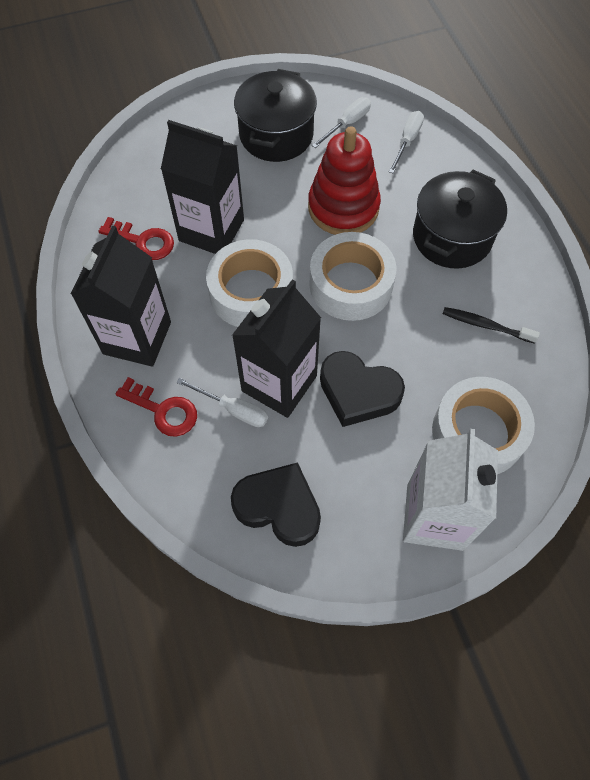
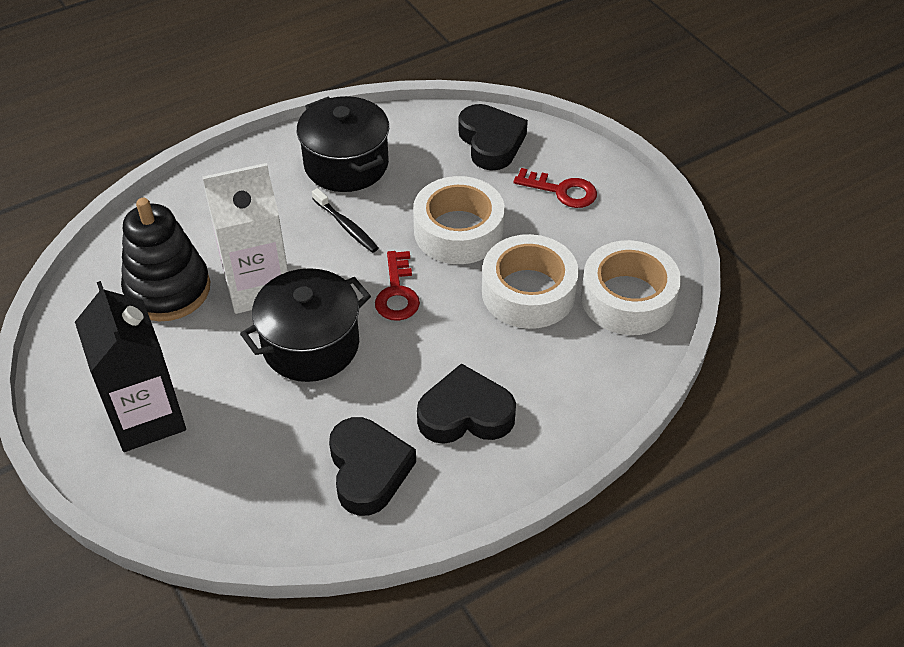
black carton: 3 -> 1
black heart: 2 -> 3
black stacking toy: 0 -> 1
red stacking toy: 1 -> 0
white screwdriver: 3 -> 0

